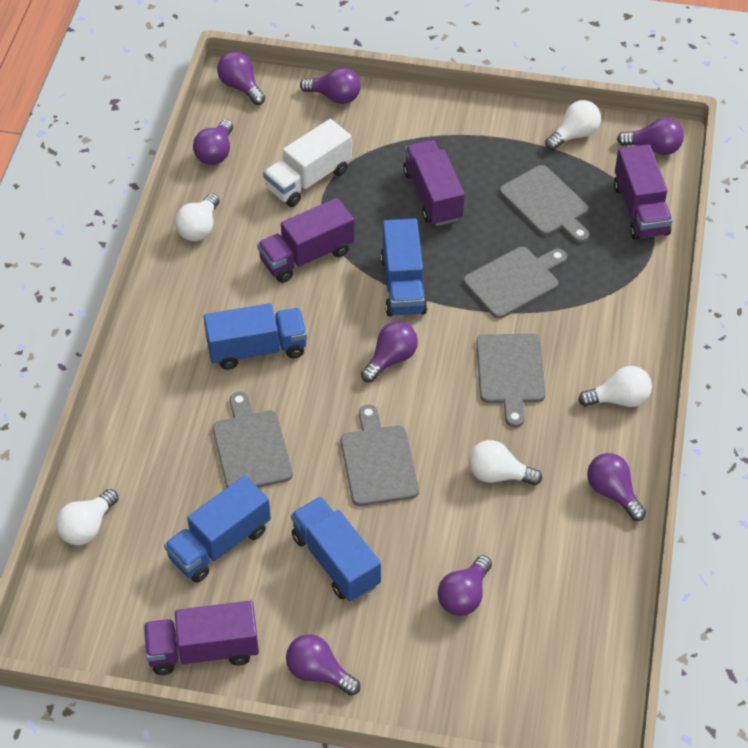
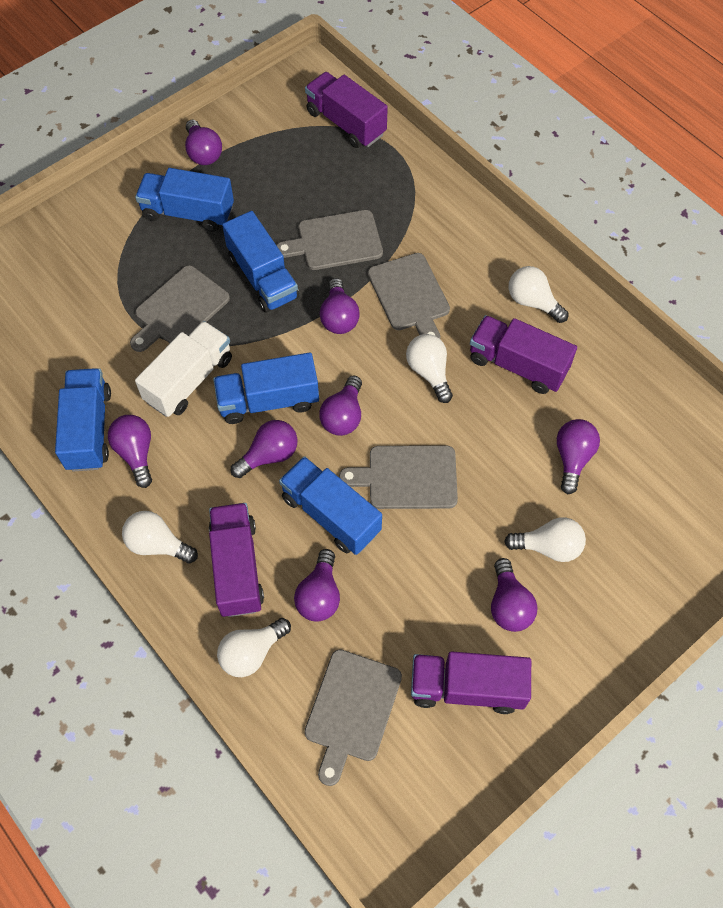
blue truck: 4 -> 5

